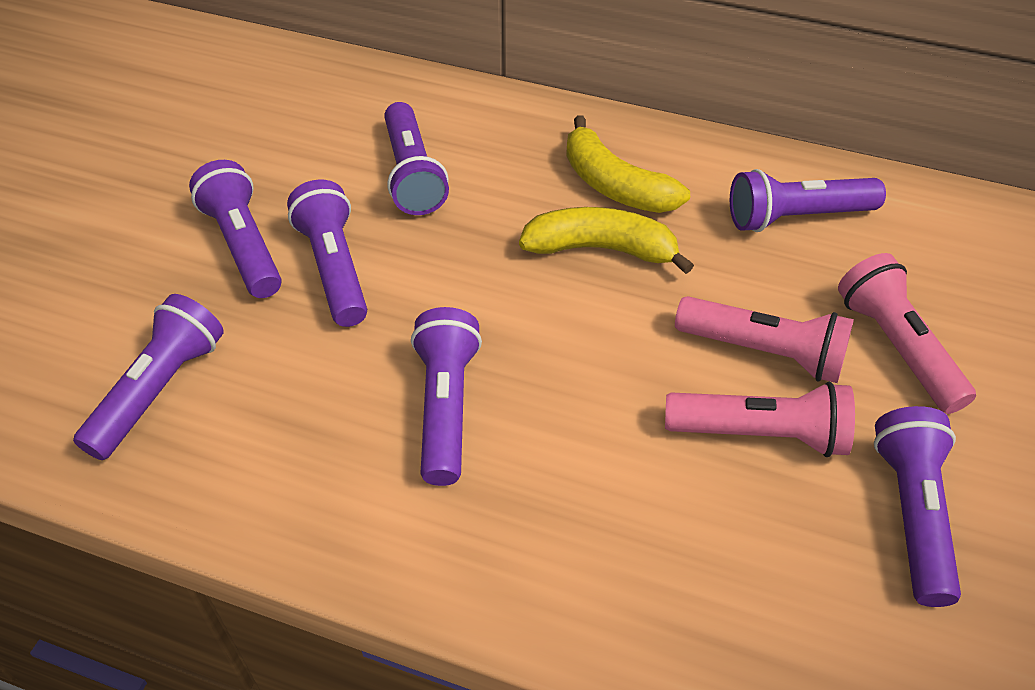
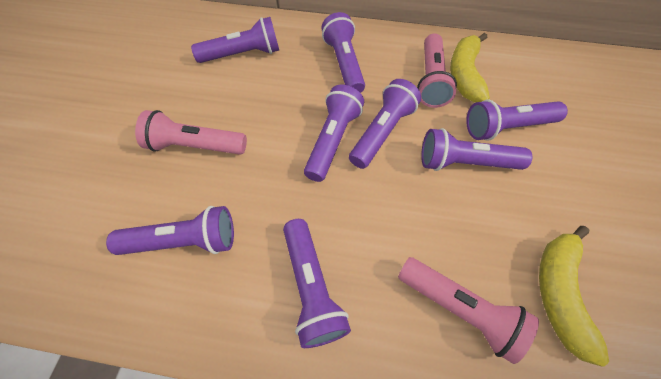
purple flashlight: 7 -> 8

